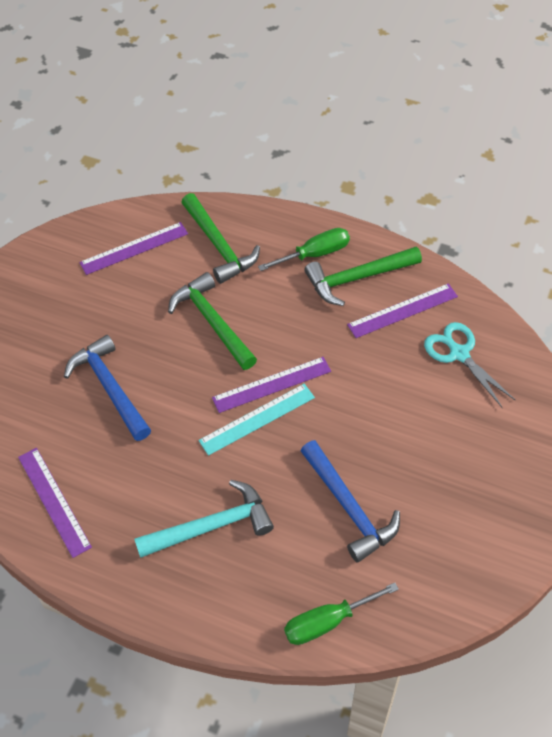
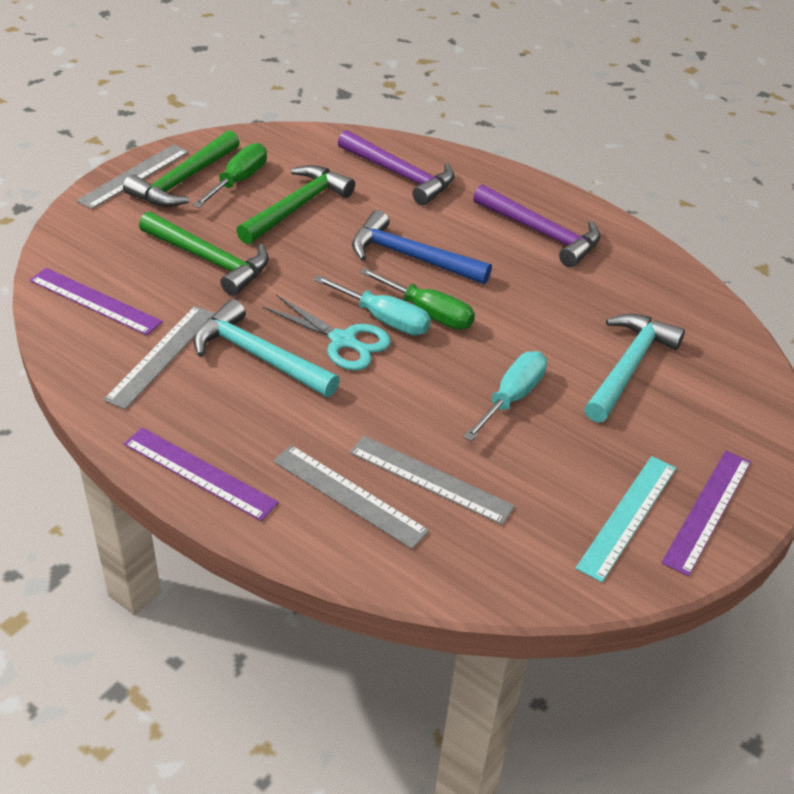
blue hammer: 2 -> 1
grey ruler: 0 -> 4
purple hammer: 0 -> 2
purple ruler: 4 -> 3
turquoise hammer: 1 -> 2
turquoise screwdriver: 0 -> 2

